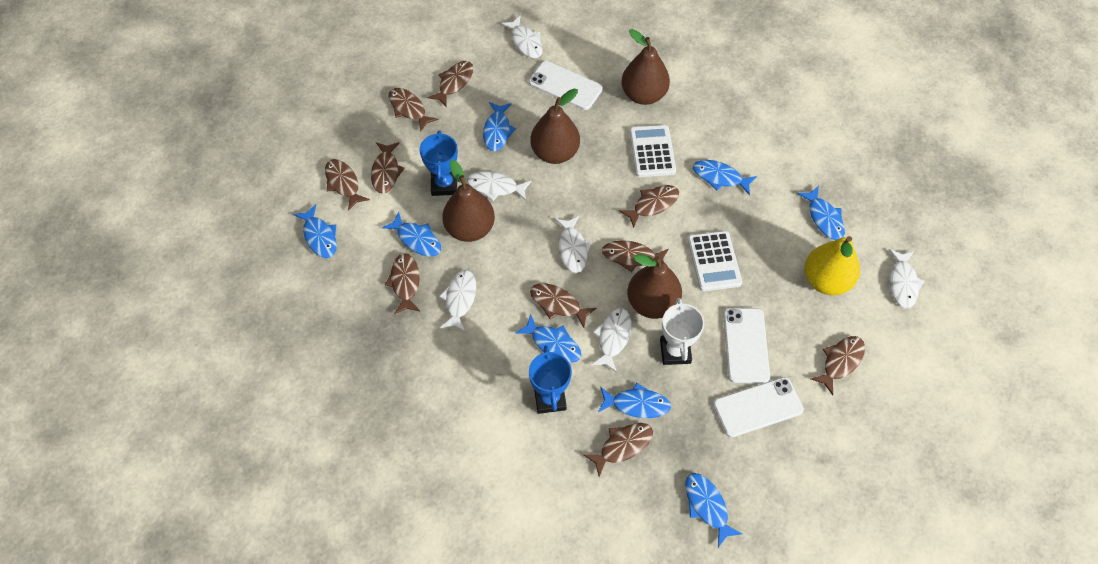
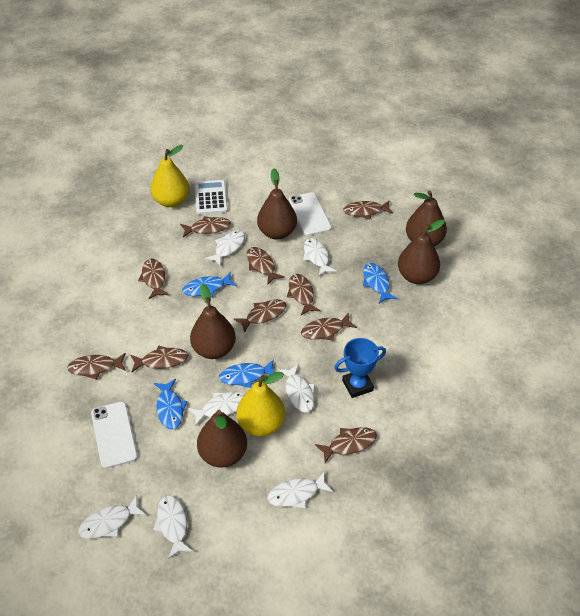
blue fish: 8 -> 4
blue trophy: 2 -> 1
brown pear: 4 -> 5
white calculator: 2 -> 1
white fish: 6 -> 7
white phone: 3 -> 2
white trophy: 1 -> 0
yellow pear: 1 -> 2

